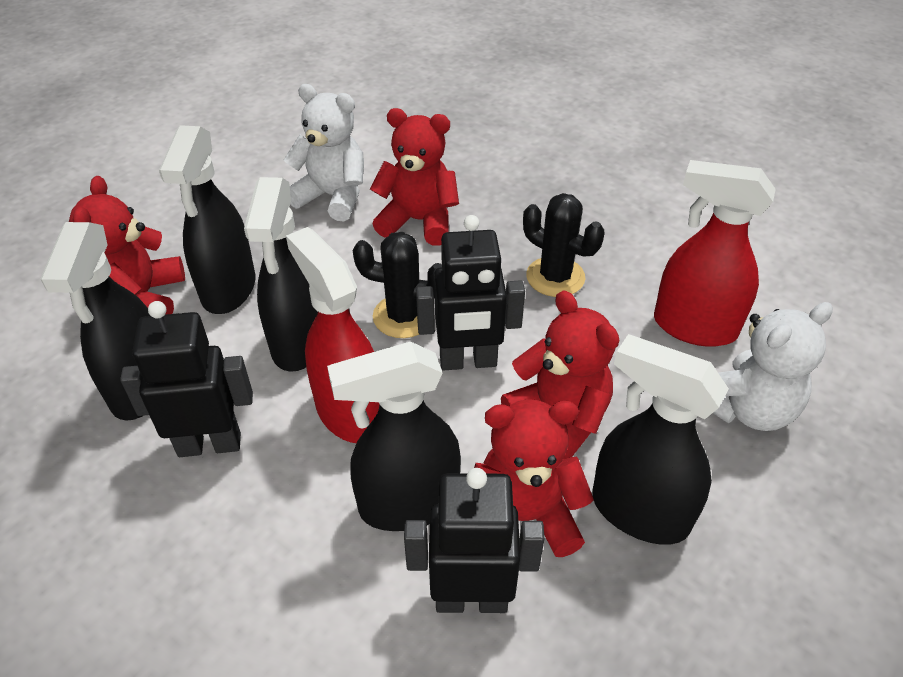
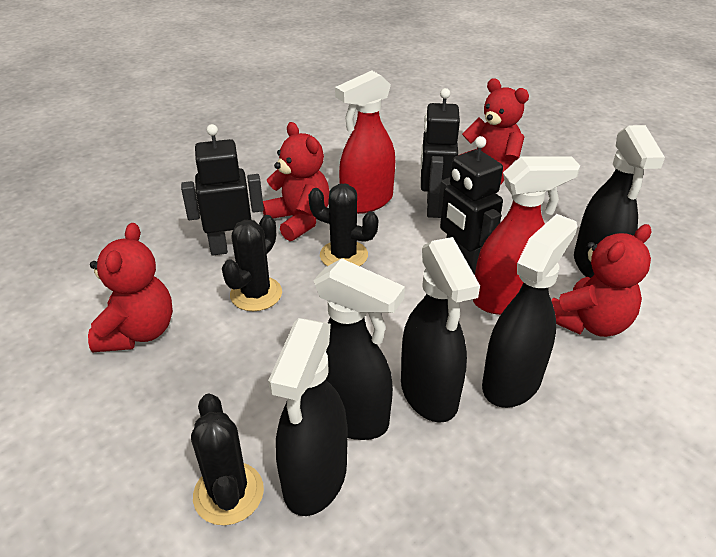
black cactus: 2 -> 3
white teddy bear: 2 -> 0

